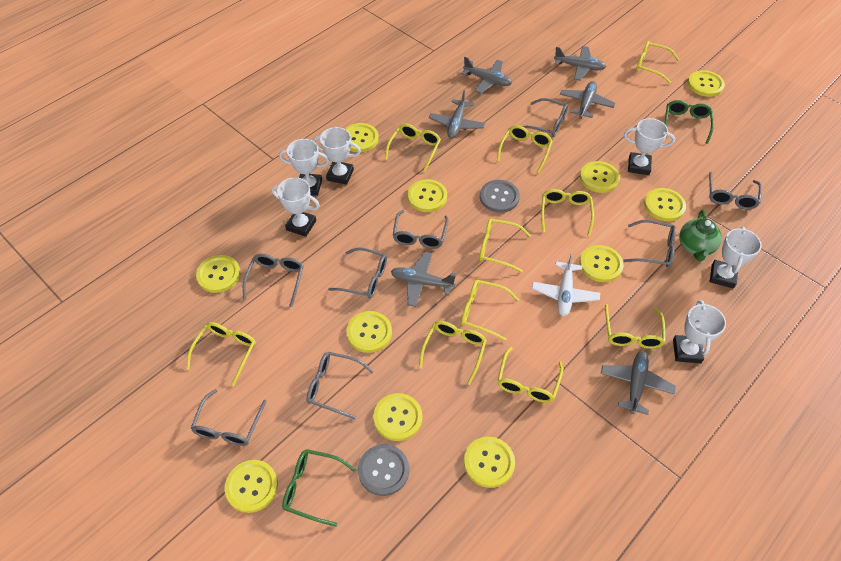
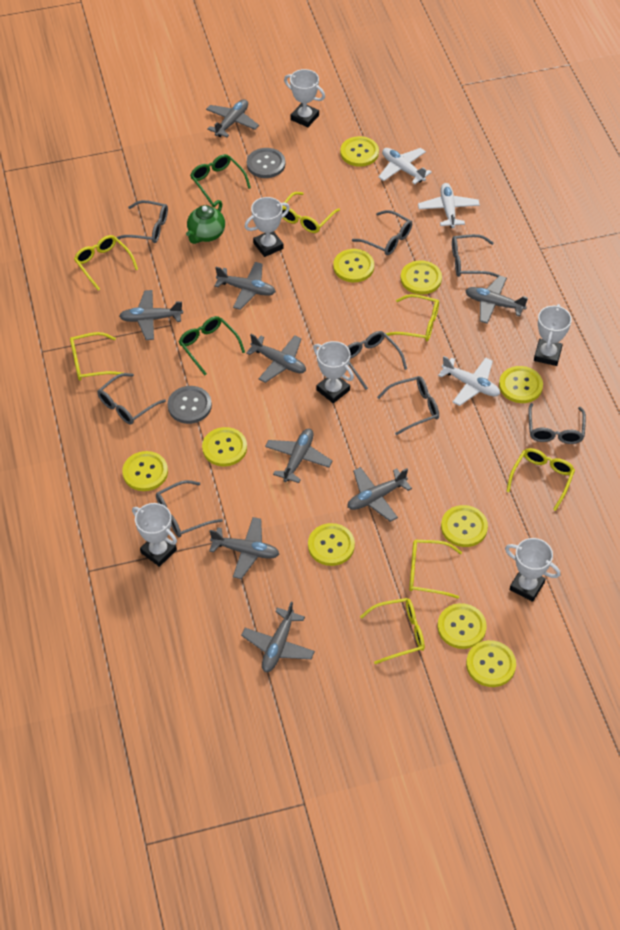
grey plane: 6 -> 9
white plane: 1 -> 3
yellow button: 11 -> 10
yellow glasses: 10 -> 7

